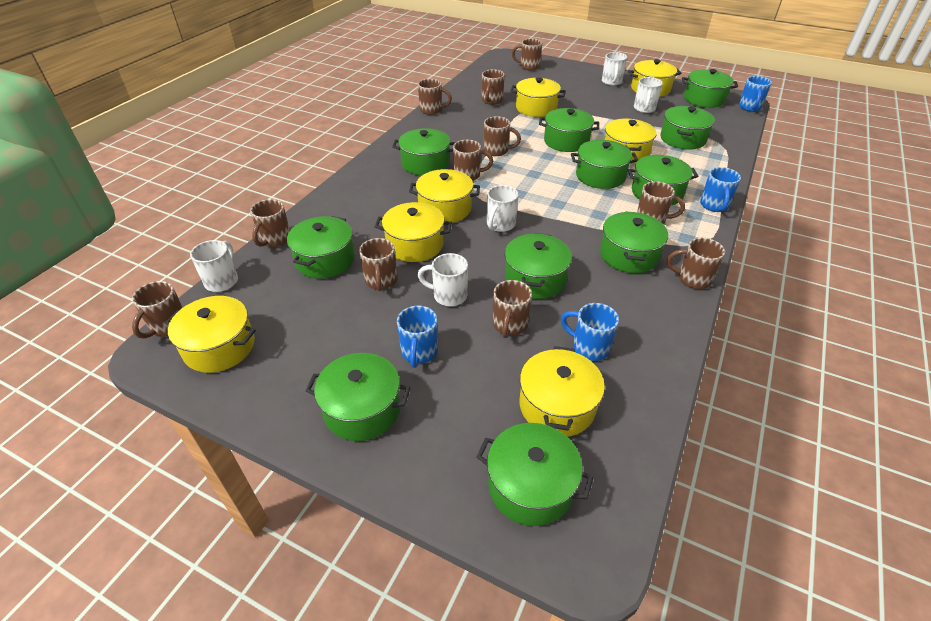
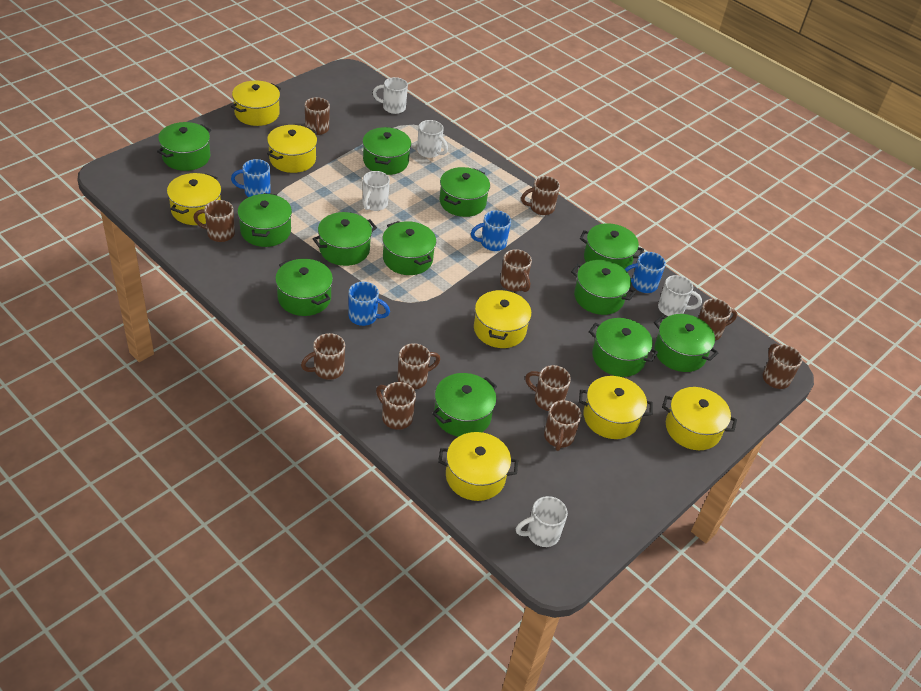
green pot: 11 -> 12

